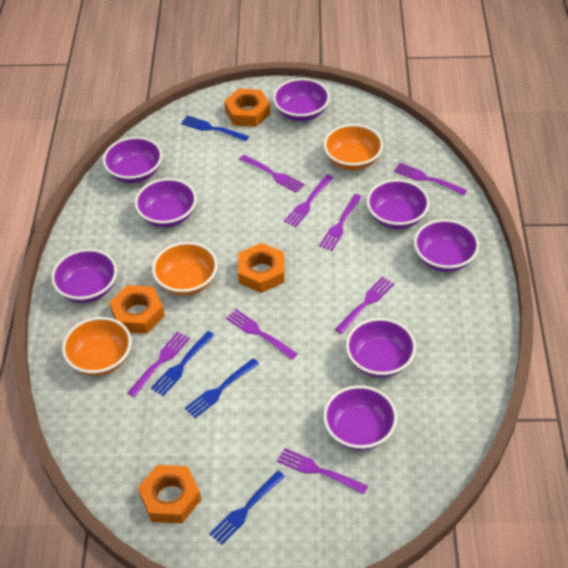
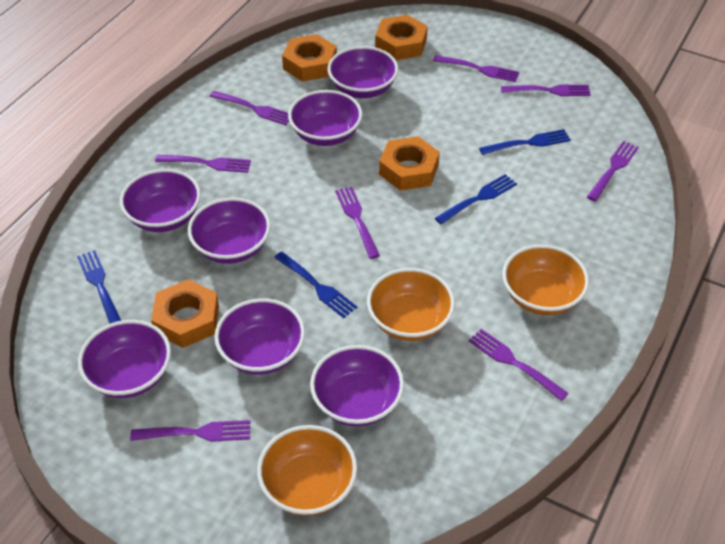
purple bowl: 8 -> 7

